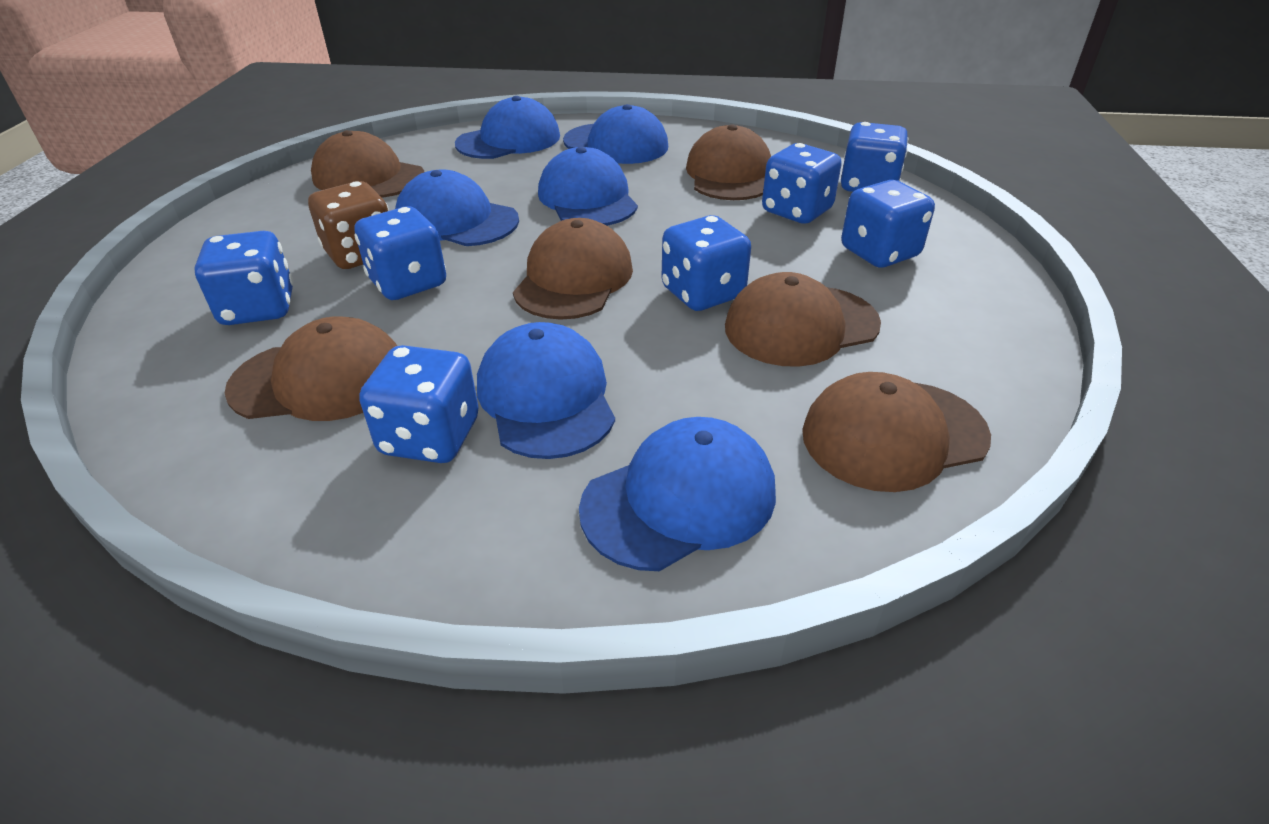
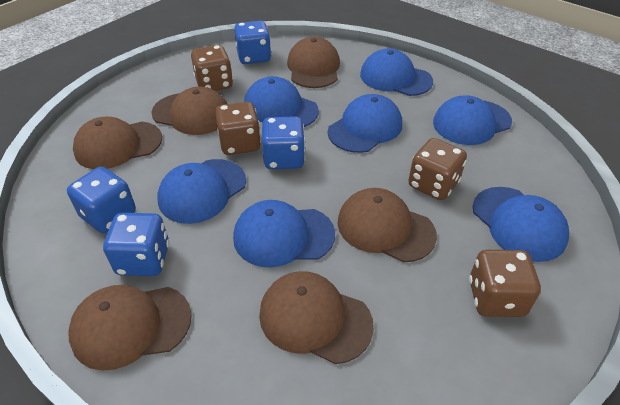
blue cap: 6 -> 7
blue dice: 7 -> 4
brown dice: 1 -> 4

